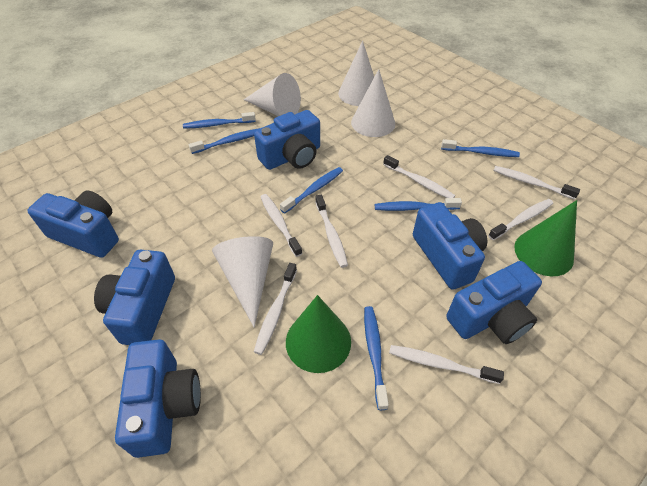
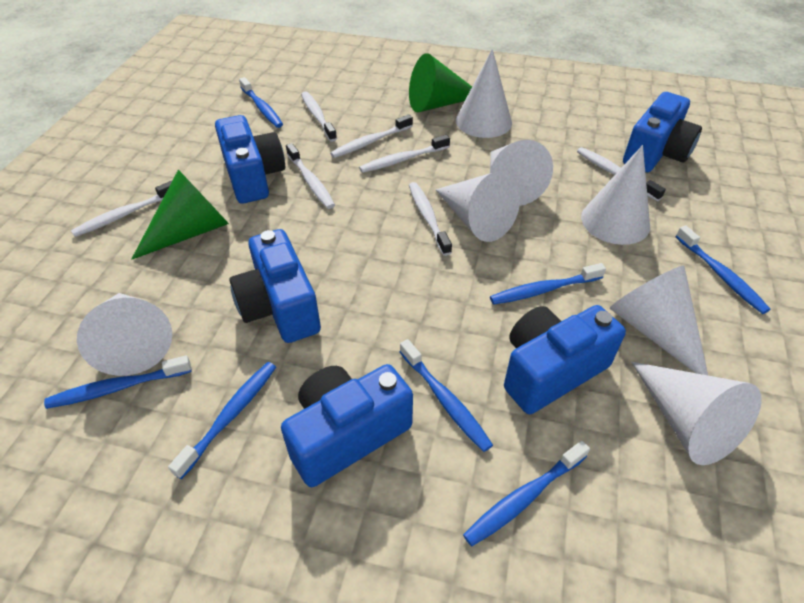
blue camera: 6 -> 5
blue toothbrush: 6 -> 7
white cone: 4 -> 7

